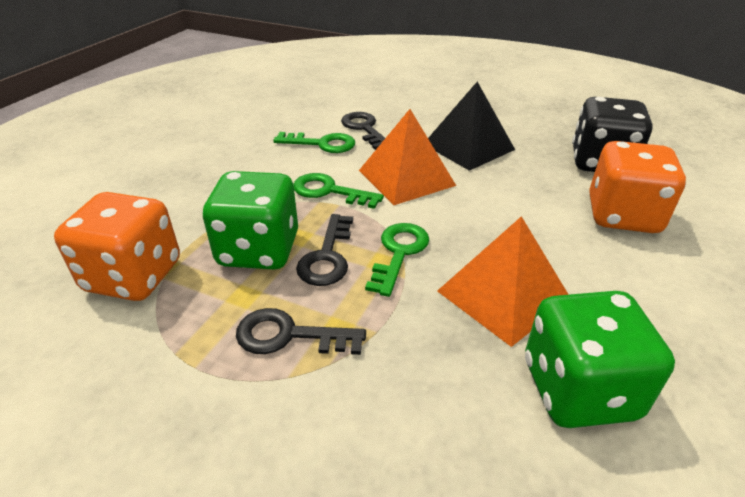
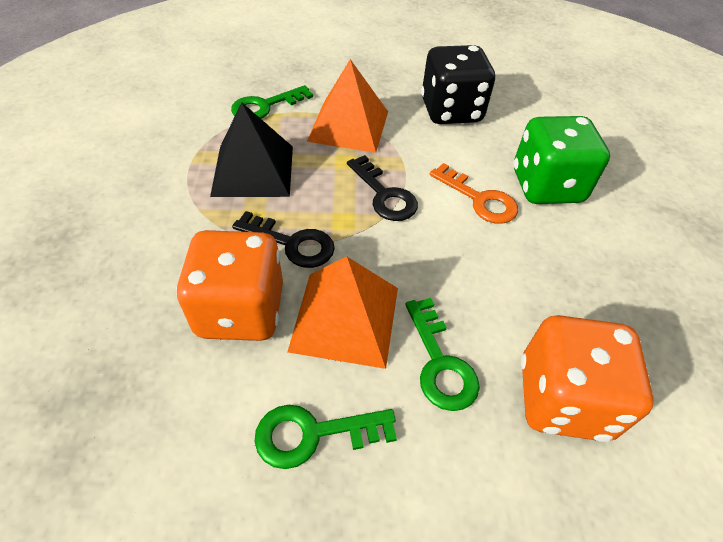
black key: 3 -> 2
green dice: 2 -> 1
orange key: 0 -> 1

